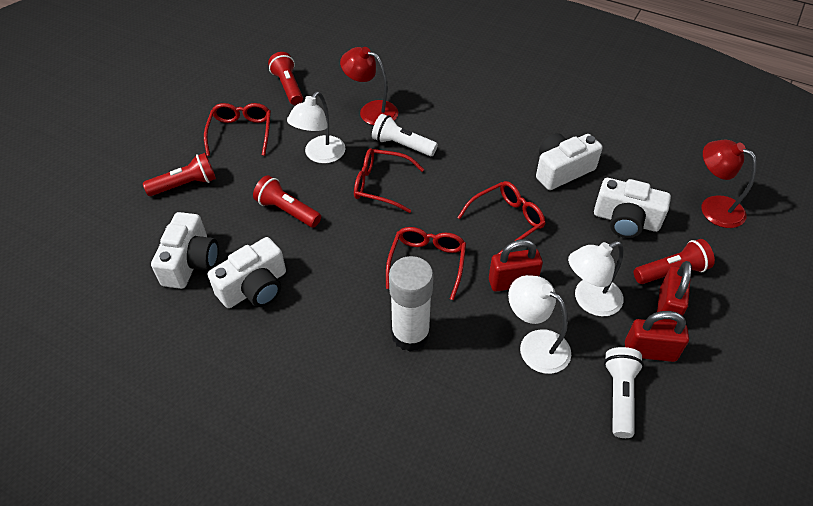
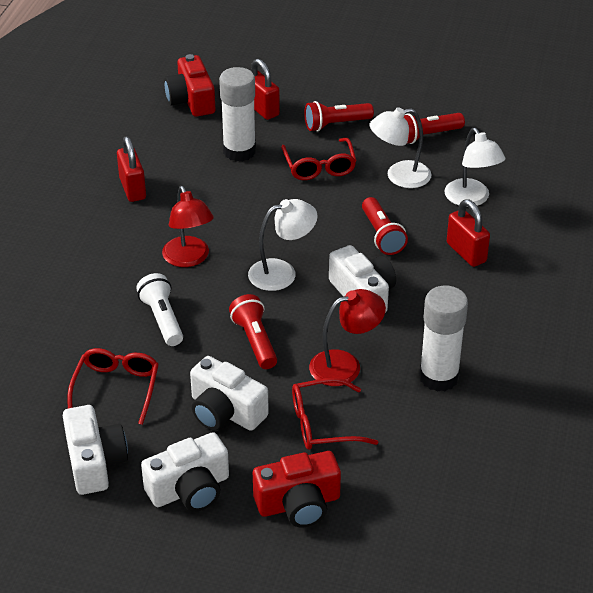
red camera: 0 -> 2
red glasses: 4 -> 3
white flashlight: 2 -> 1
white glue stick: 1 -> 2

